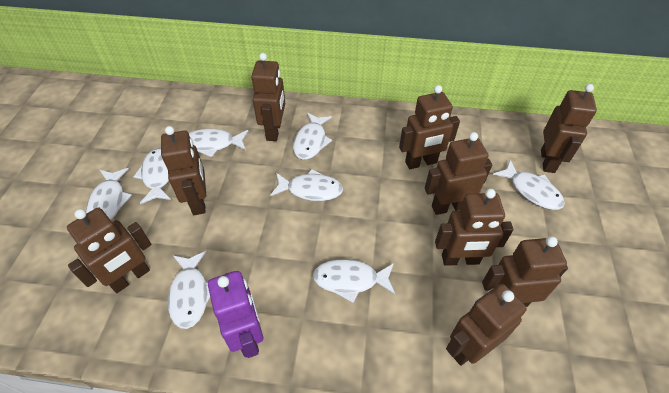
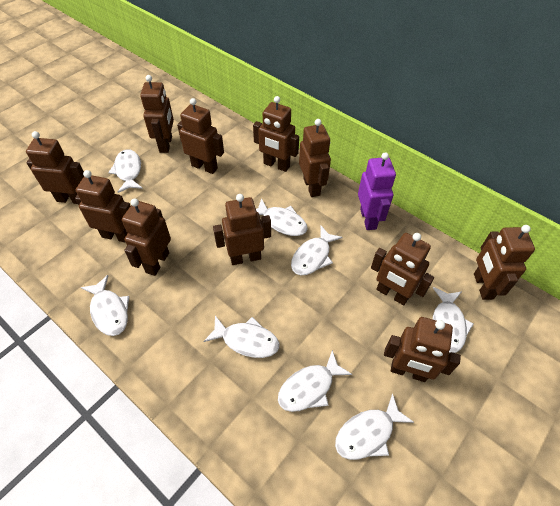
brown robot: 9 -> 11

